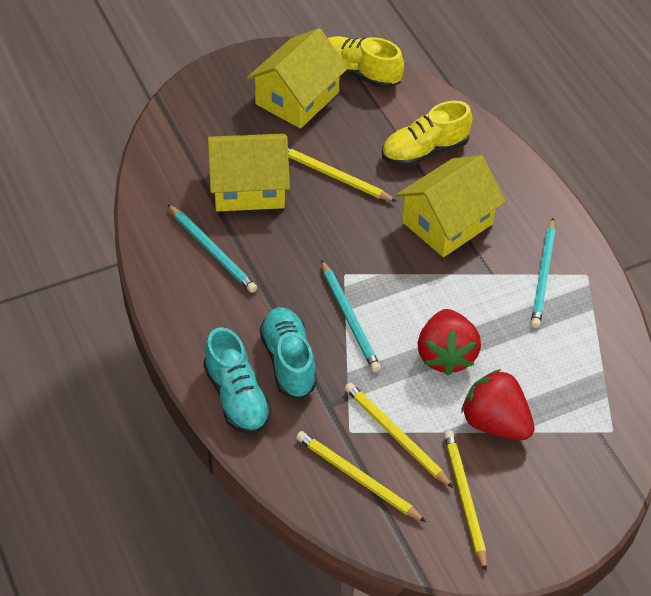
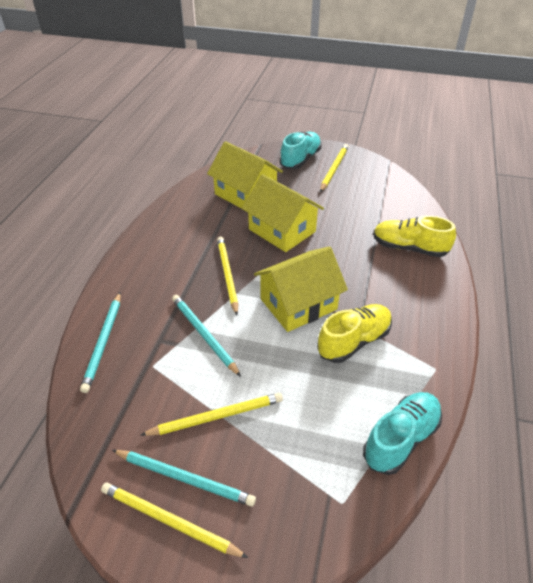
red strawberry: 2 -> 0

